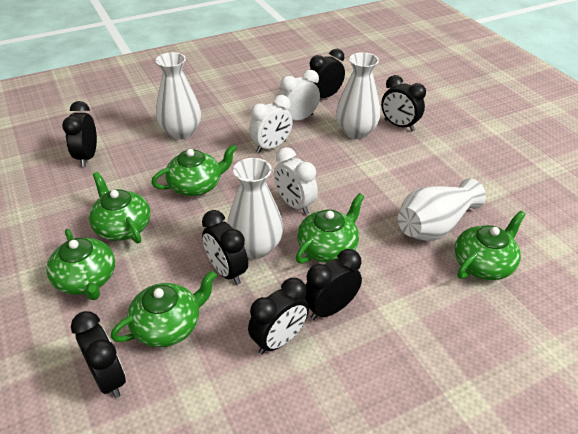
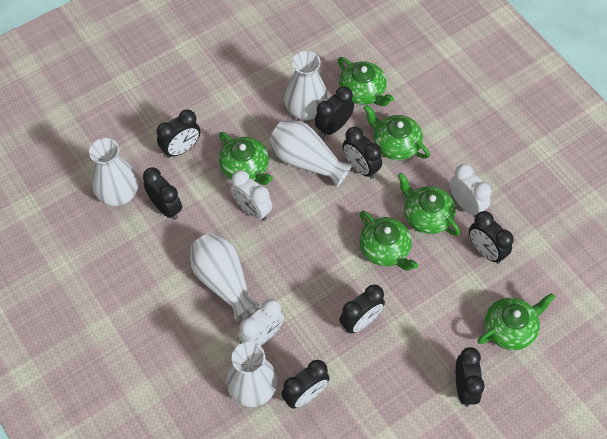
black clock: 7 -> 8
white vase: 4 -> 5

